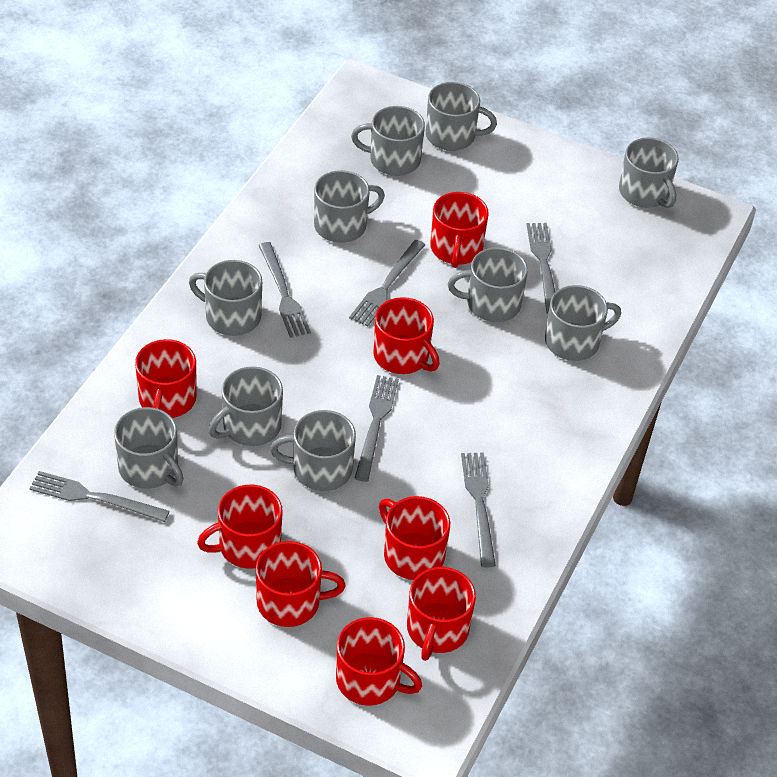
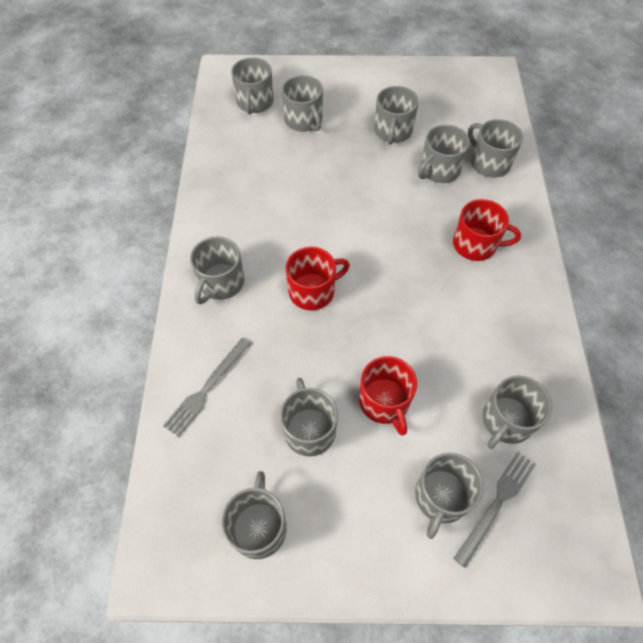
grey fork: 6 -> 2
red mug: 8 -> 3

